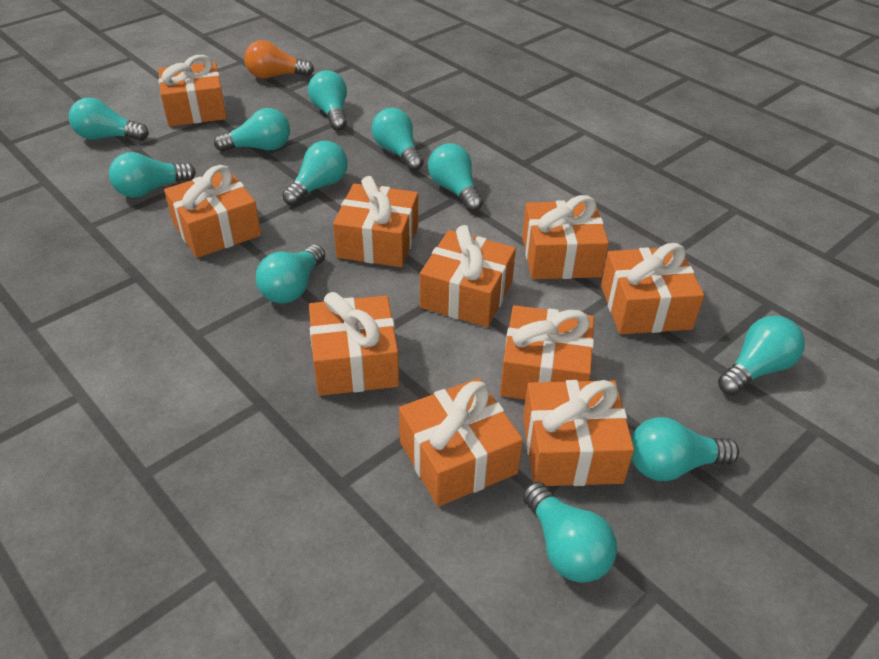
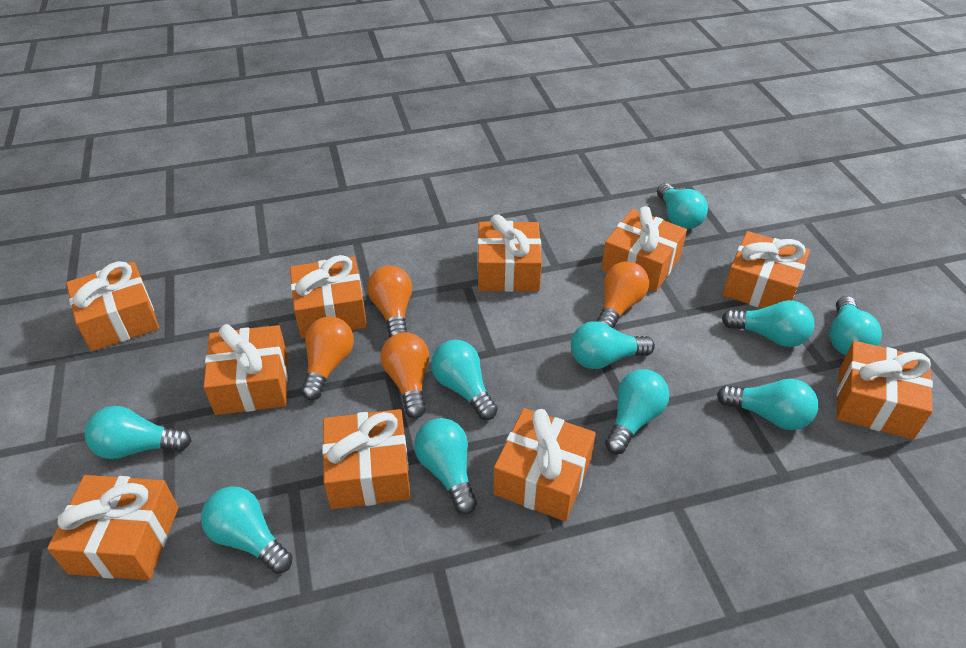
orange light bulb: 1 -> 4
turquoise light bulb: 11 -> 10

